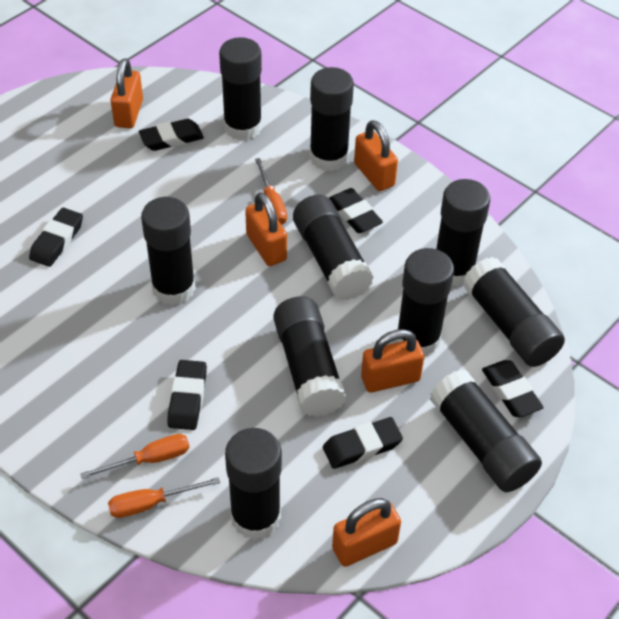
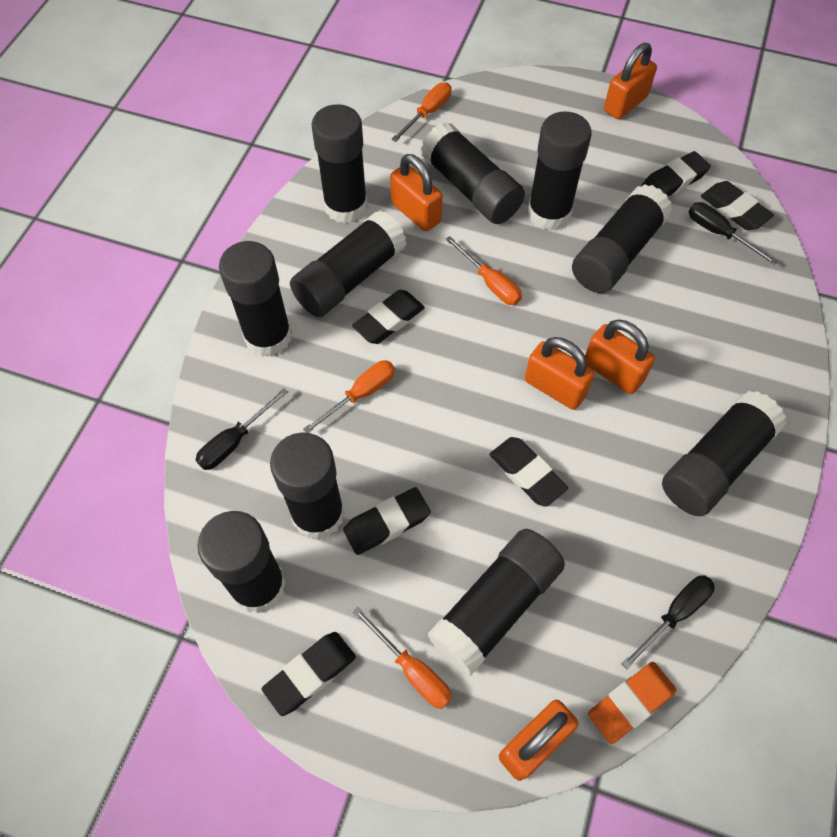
black screwdriver: 0 -> 3
orange eraser: 0 -> 1
orange screwdriver: 3 -> 4

